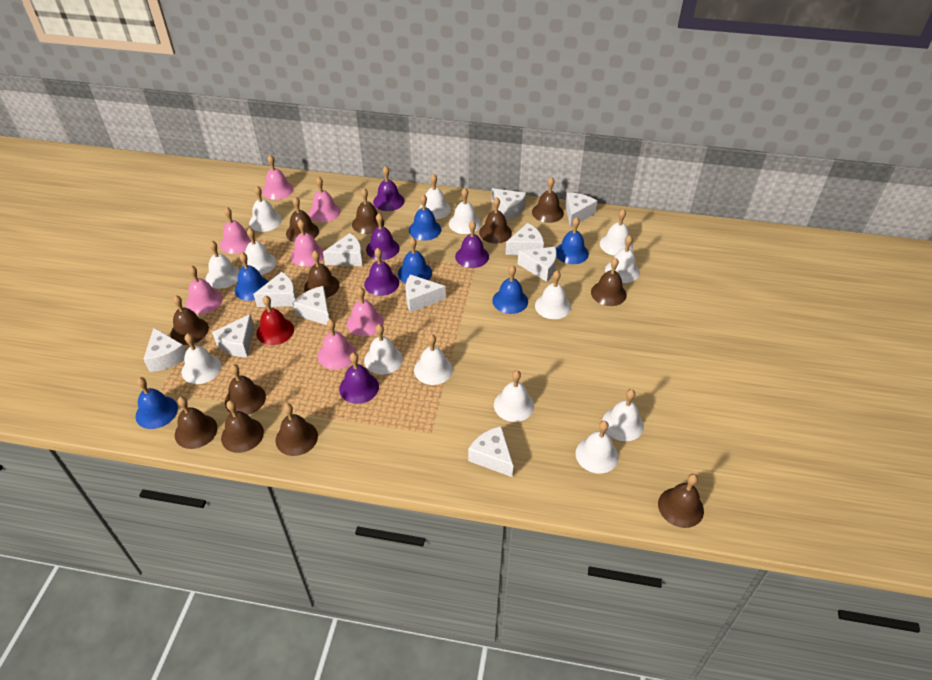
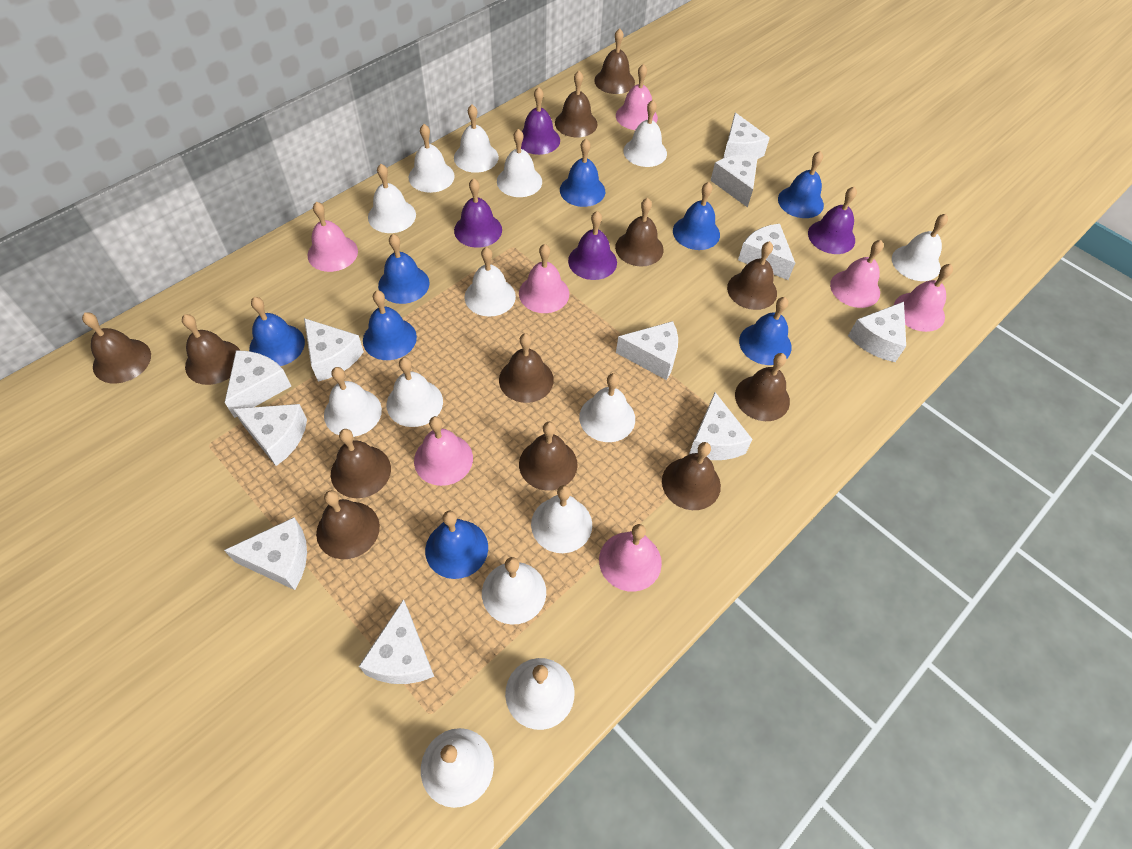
blue bell: 6 -> 8
purple bell: 5 -> 4
red bell: 1 -> 0

